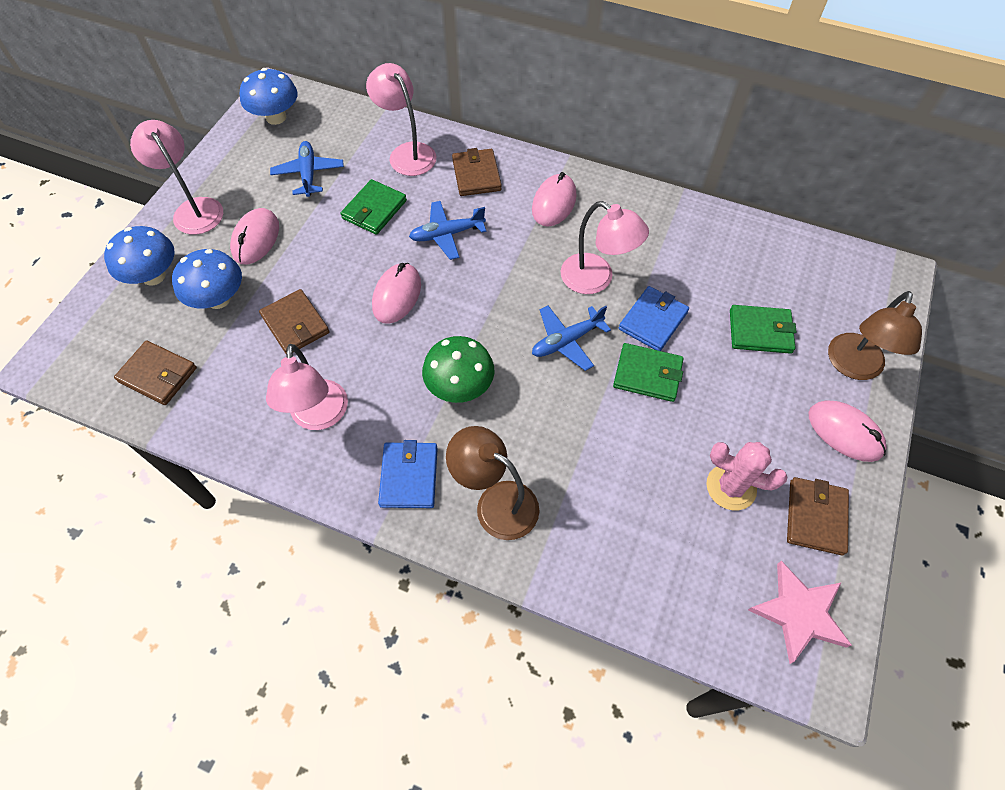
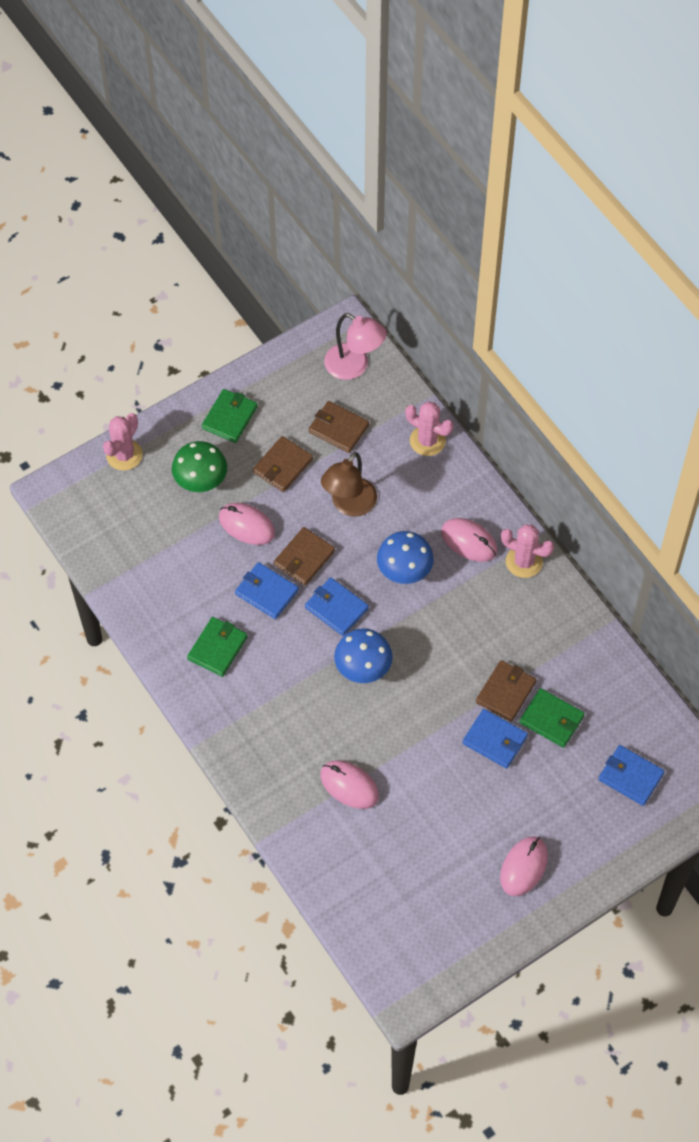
blue mushroom: 3 -> 2
blue plane: 3 -> 0
blue wallet: 2 -> 4
brown lamp: 2 -> 1
pink cactus: 1 -> 3
pink lamp: 4 -> 1
pink star: 1 -> 0

